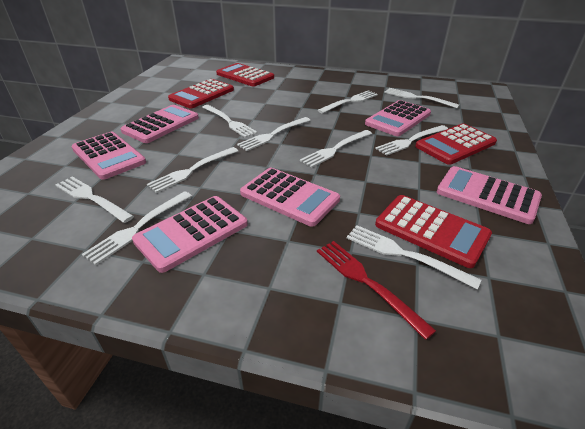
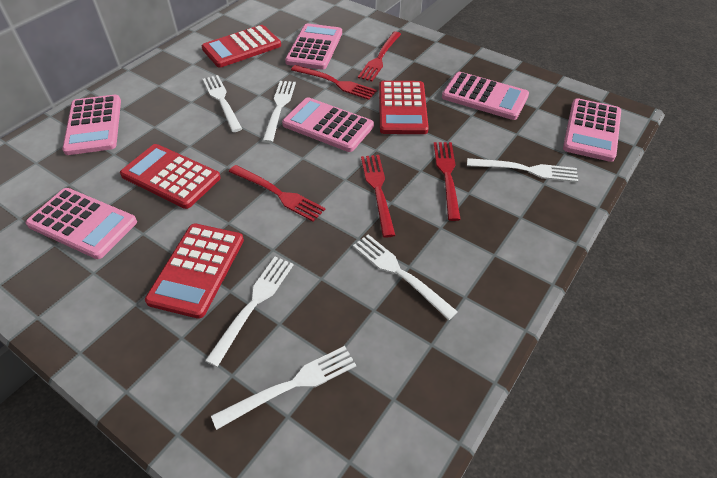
red fork: 1 -> 5
white fork: 10 -> 6

